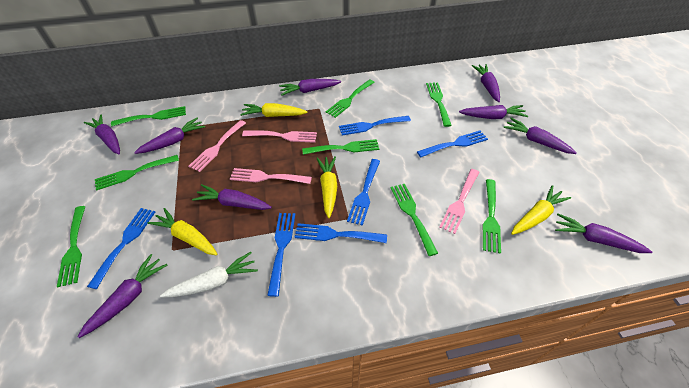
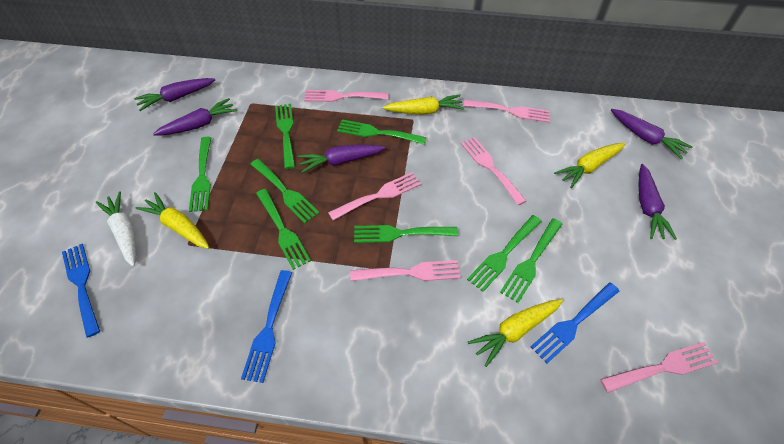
blue fork: 6 -> 3
pink fork: 4 -> 6
purple carrot: 9 -> 5

